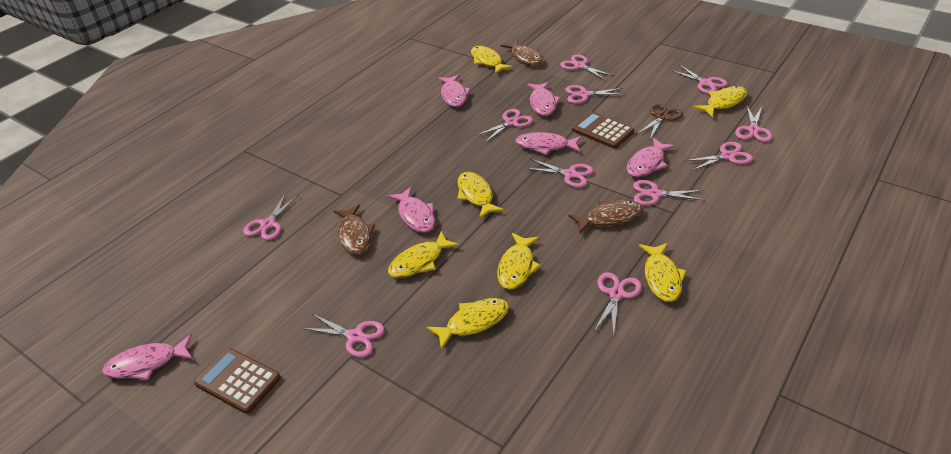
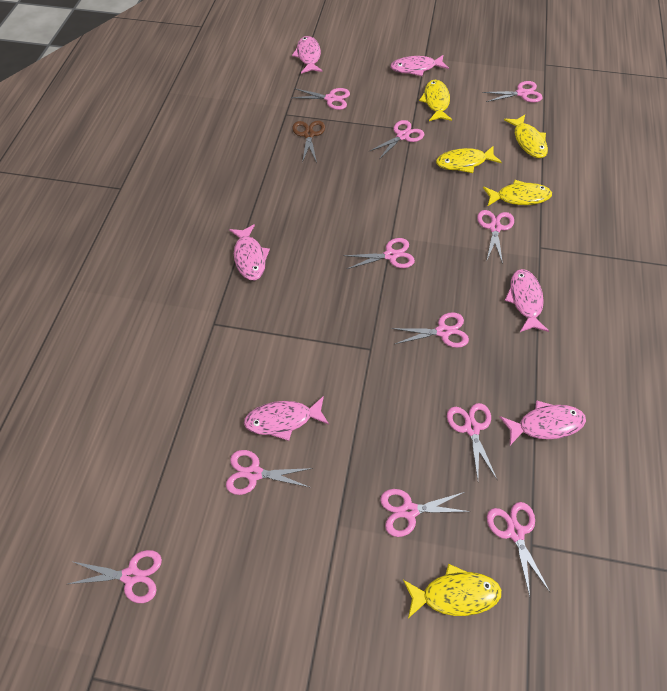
brown calculator: 2 -> 0
brown fish: 3 -> 0
yellow fish: 7 -> 5

